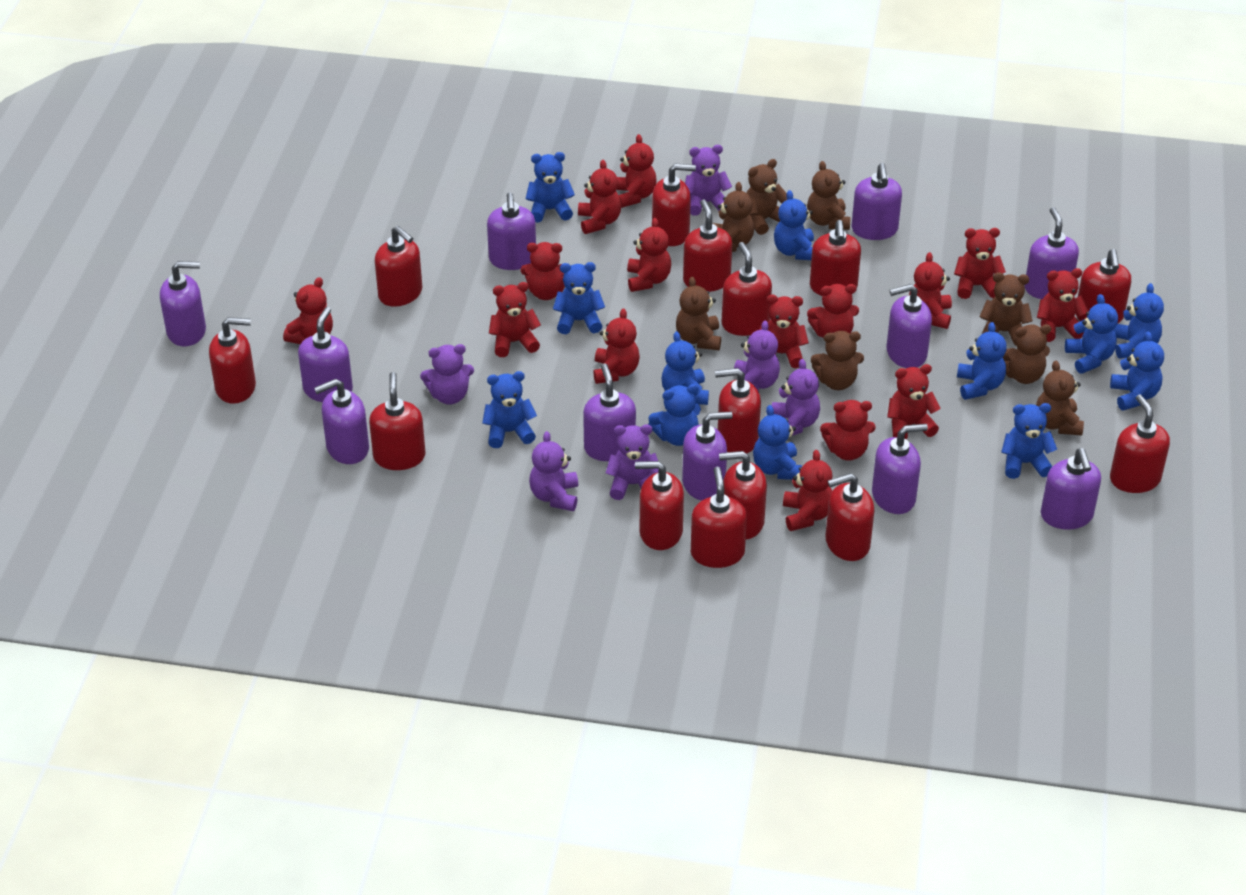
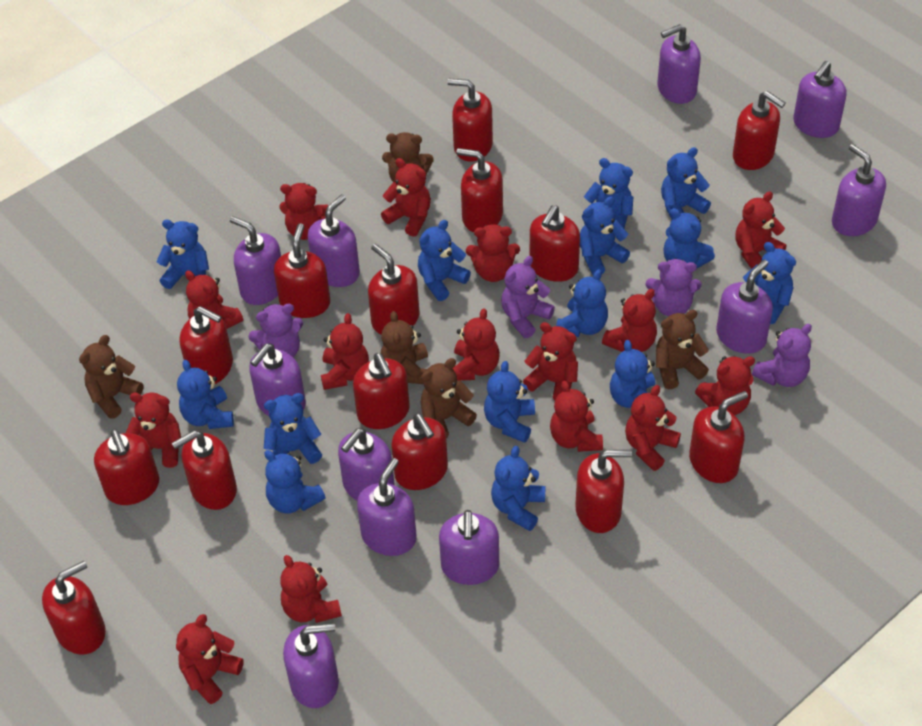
blue teddy bear: 12 -> 14
brown teddy bear: 8 -> 5
purple teddy bear: 6 -> 4

